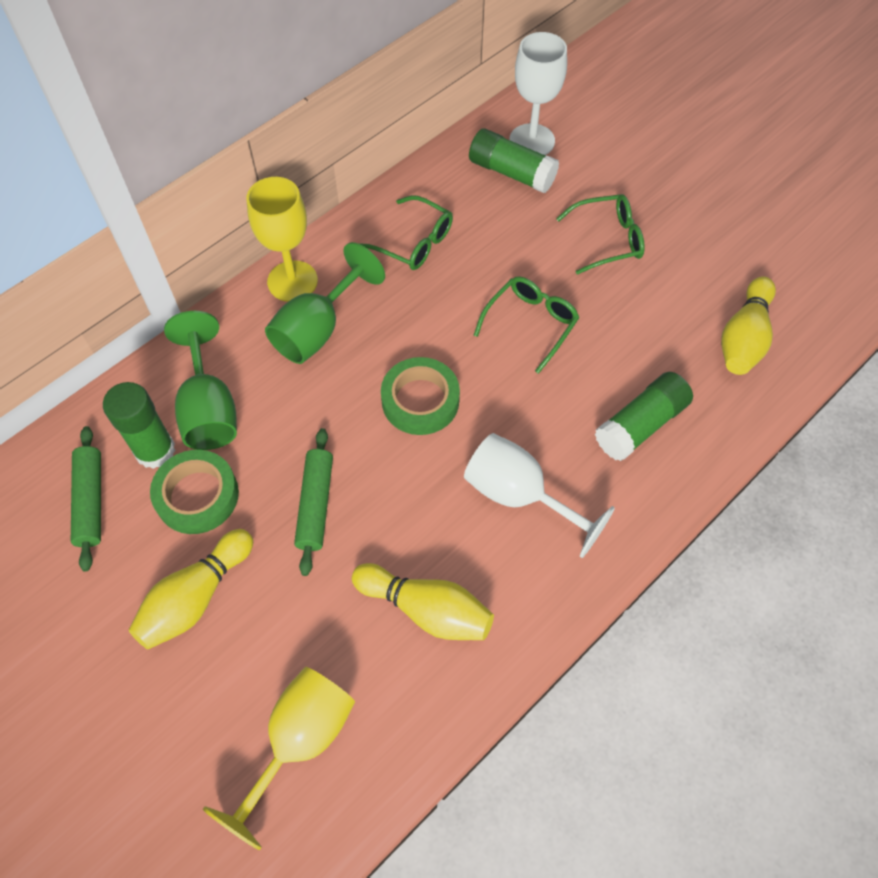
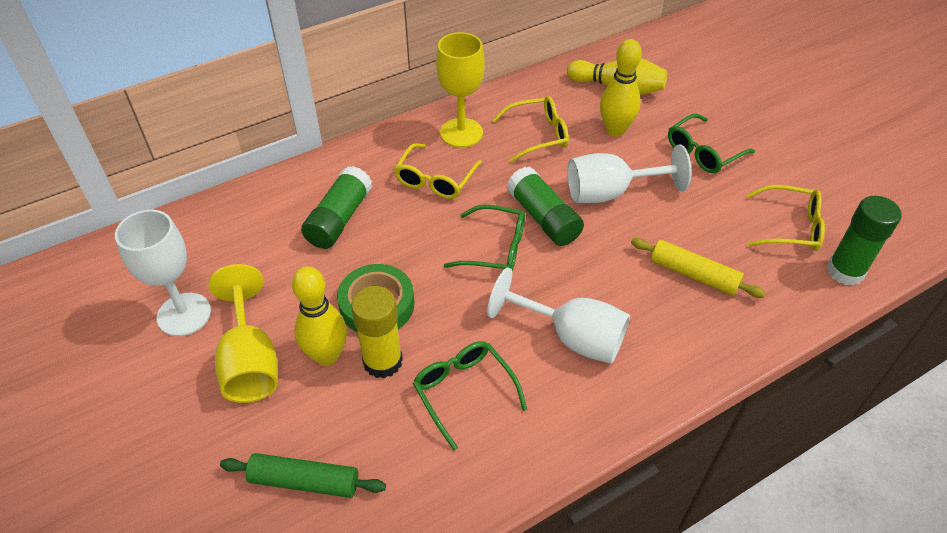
green goblet: 2 -> 0
green rolling pin: 2 -> 1
green tape: 2 -> 1
white goblet: 2 -> 3
yellow glasses: 0 -> 3
yellow glue stick: 0 -> 1
yellow rolling pin: 0 -> 1

